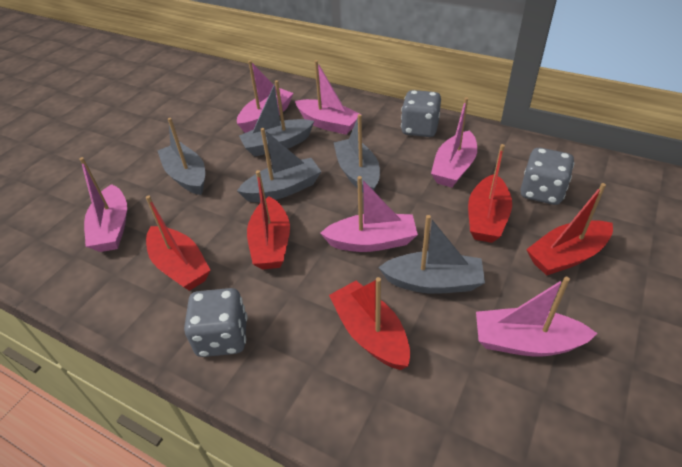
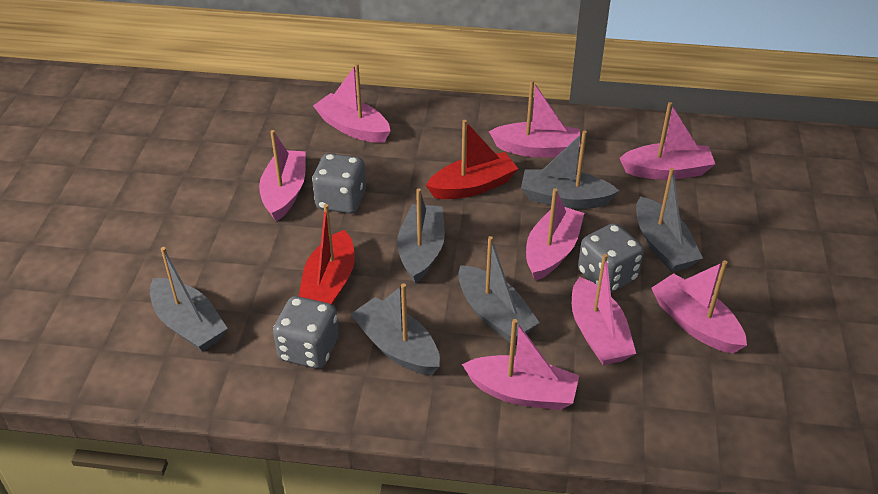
grey boat: 5 -> 6
pink boat: 6 -> 8
red boat: 5 -> 2

